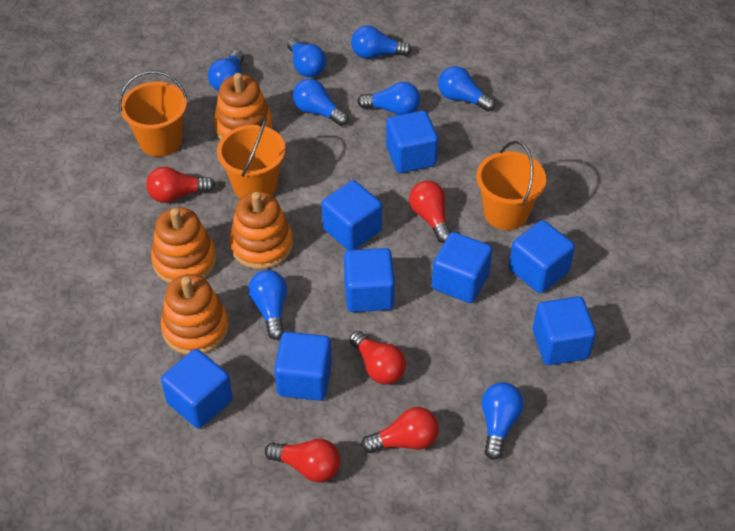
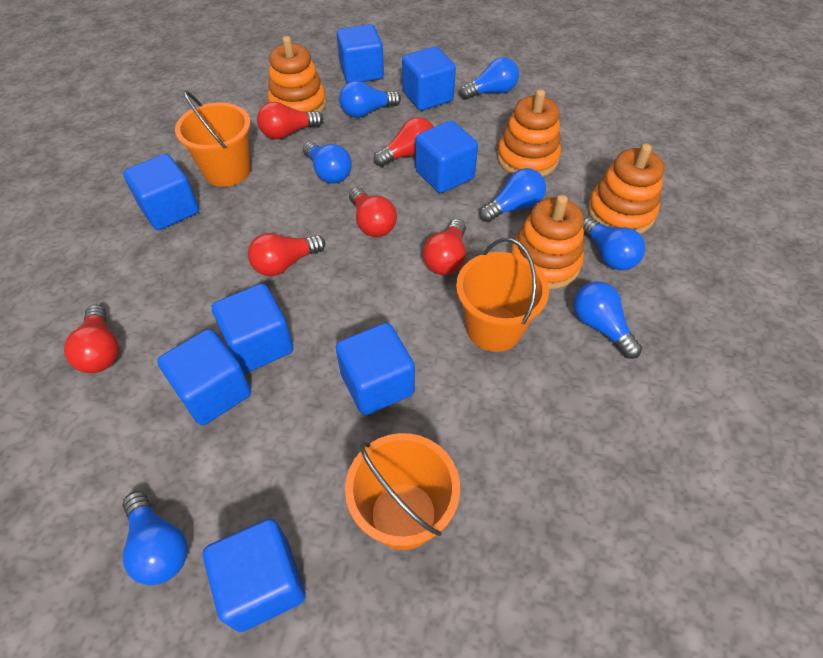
blue light bulb: 8 -> 7
red light bulb: 5 -> 6

